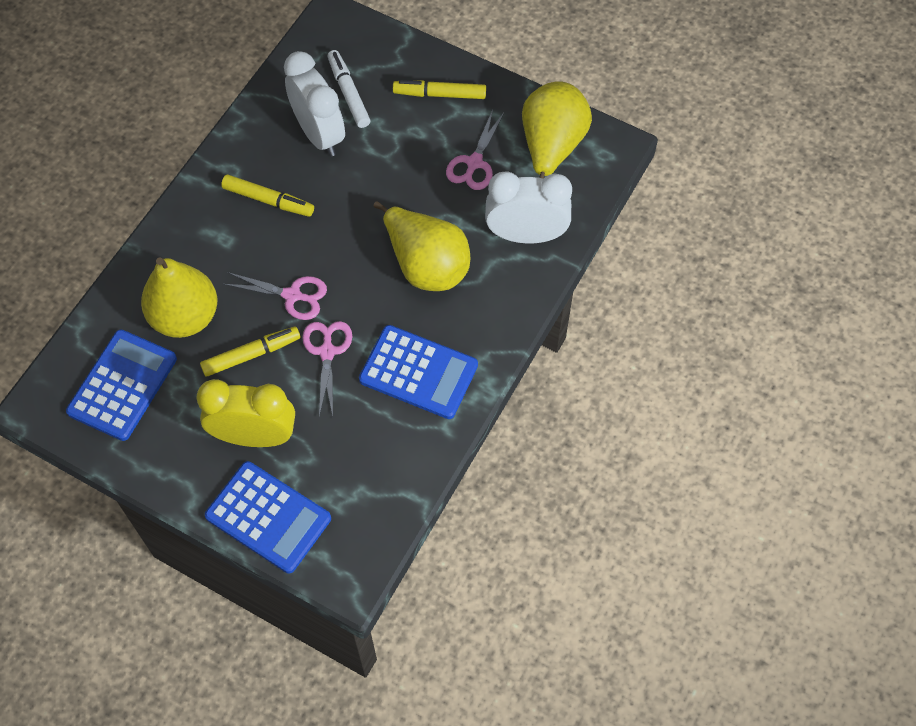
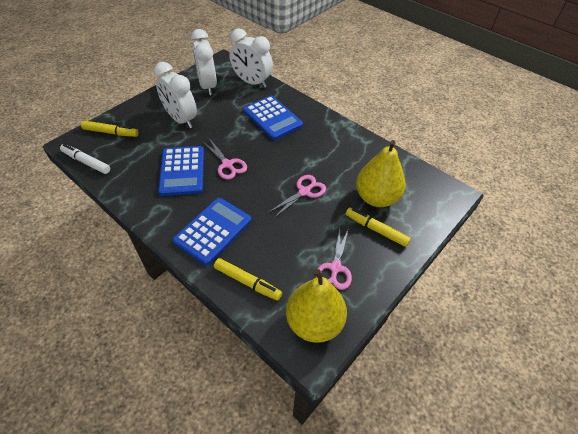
white clock: 2 -> 3
yellow clock: 1 -> 0
yellow pear: 3 -> 2

